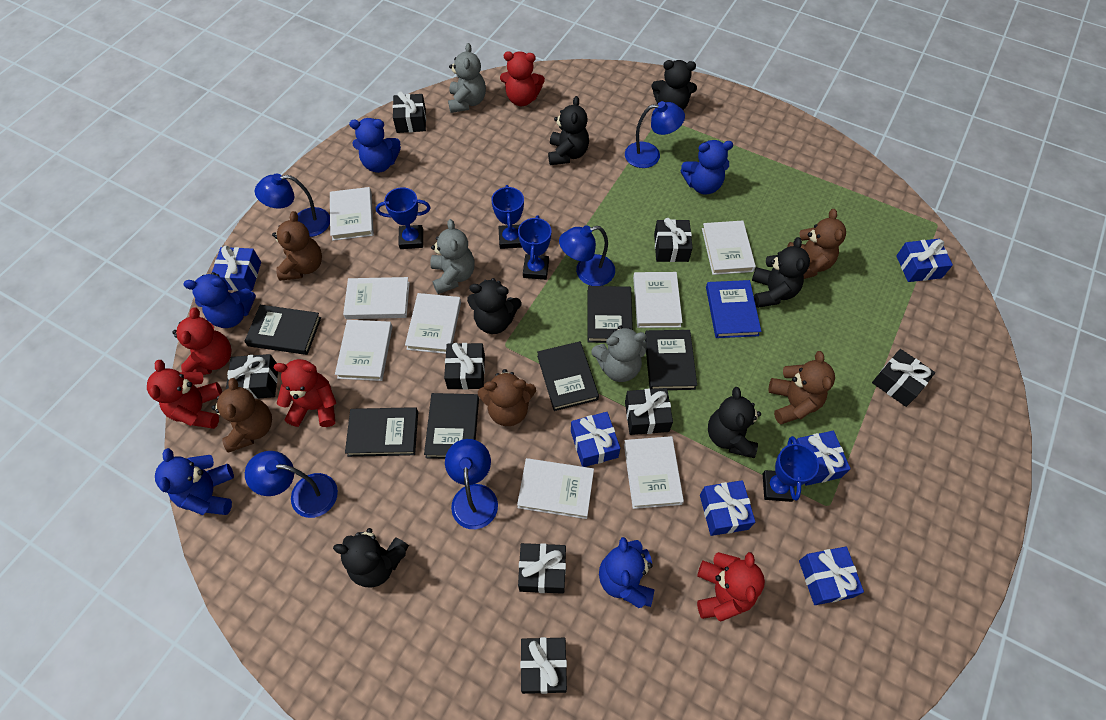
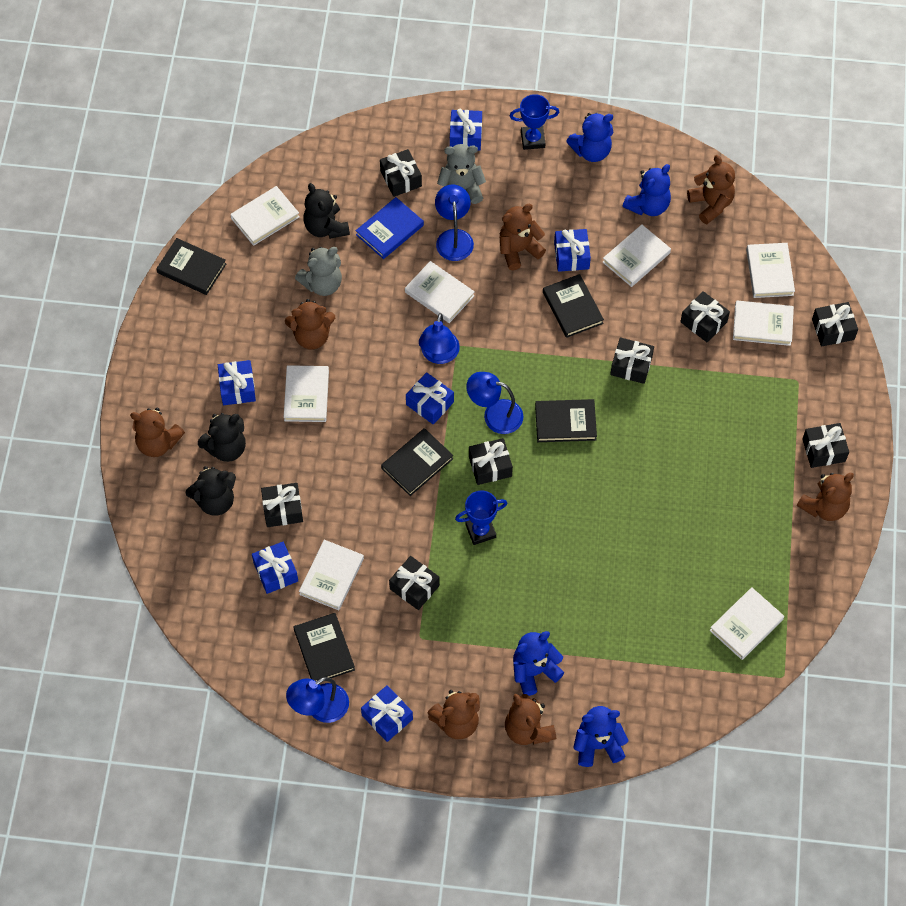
black book: 6 -> 5
black teddy bear: 6 -> 3
blue lamp: 5 -> 4
blue teddy bear: 5 -> 4
blue trophy: 4 -> 2
brown teddy bear: 5 -> 7
grey teddy bear: 3 -> 2
red teddy bear: 5 -> 0

